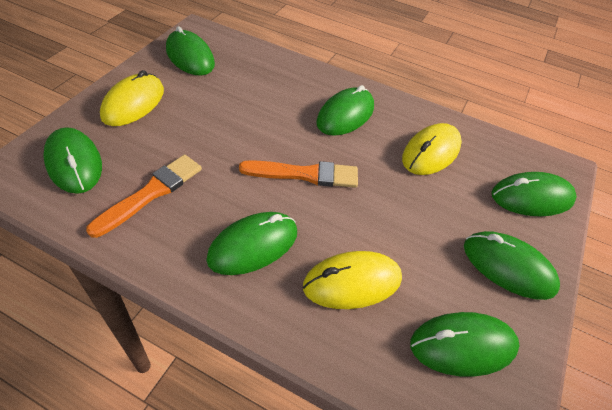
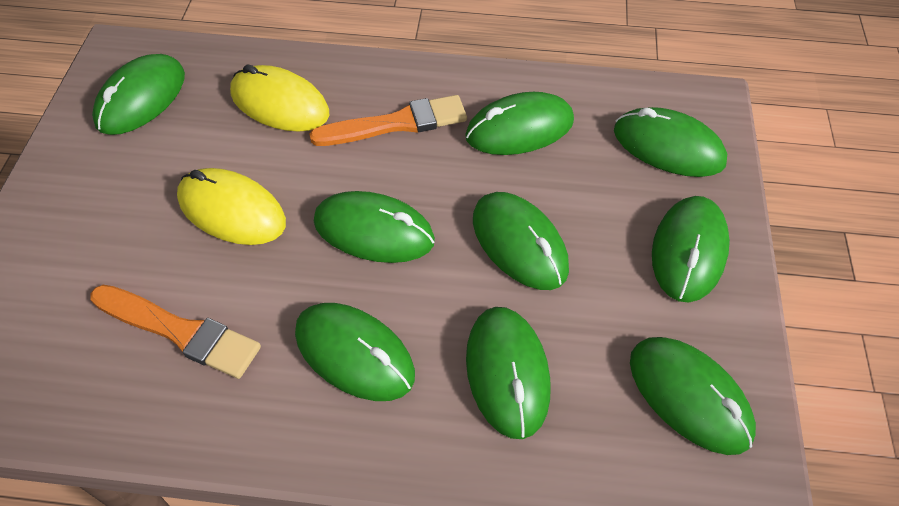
green mouse: 7 -> 9
yellow mouse: 3 -> 2

